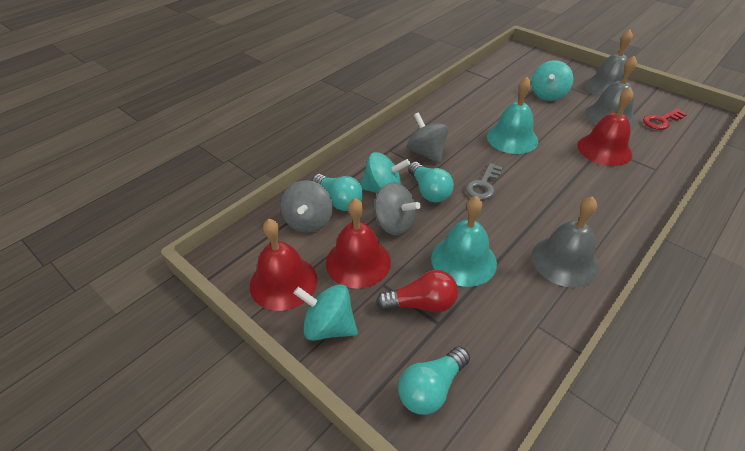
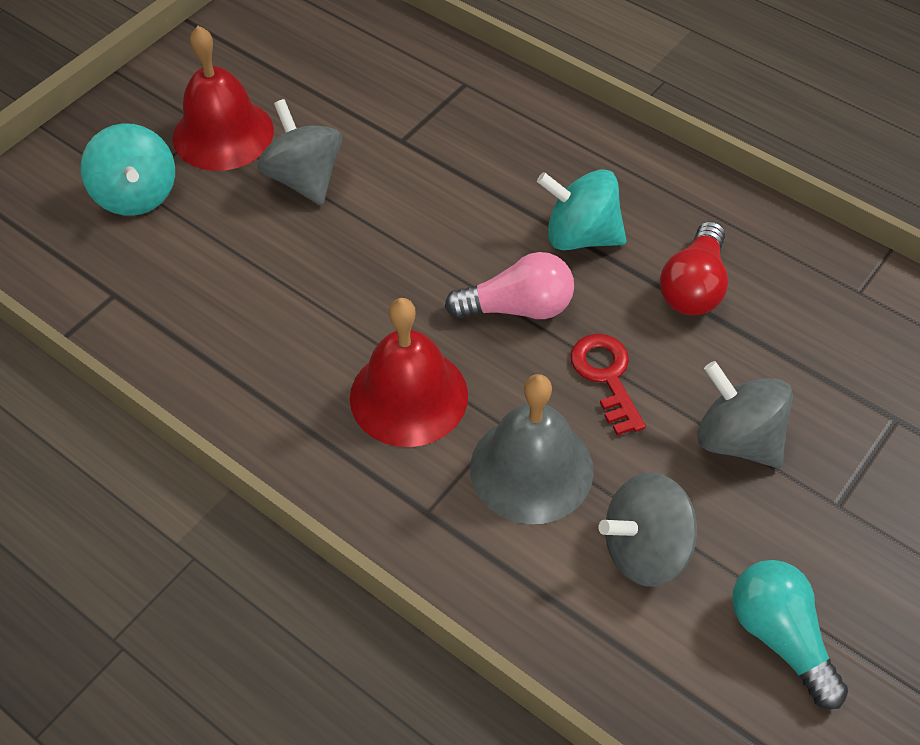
grey bell: 3 -> 1
grey key: 1 -> 0
pink light bulb: 0 -> 1
red bell: 3 -> 2
turquoise bell: 2 -> 0
turquoise light bulb: 3 -> 1
turquoise spinning top: 3 -> 2

